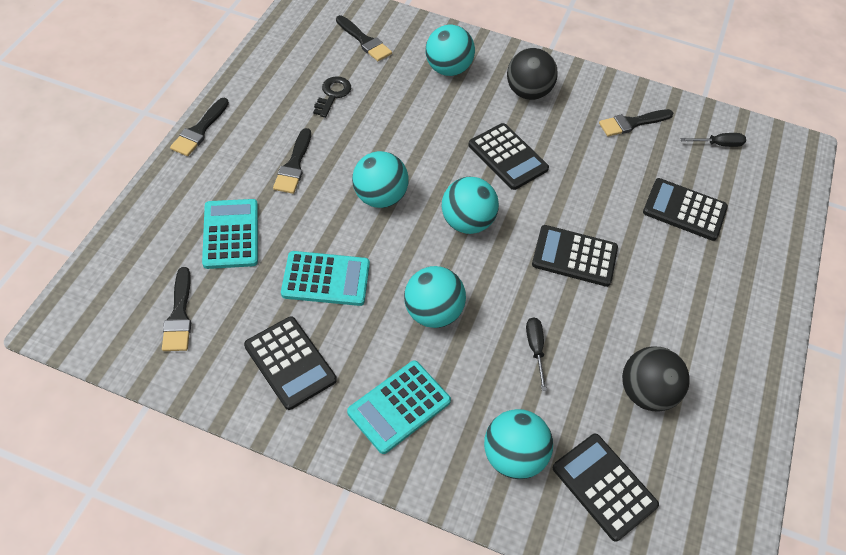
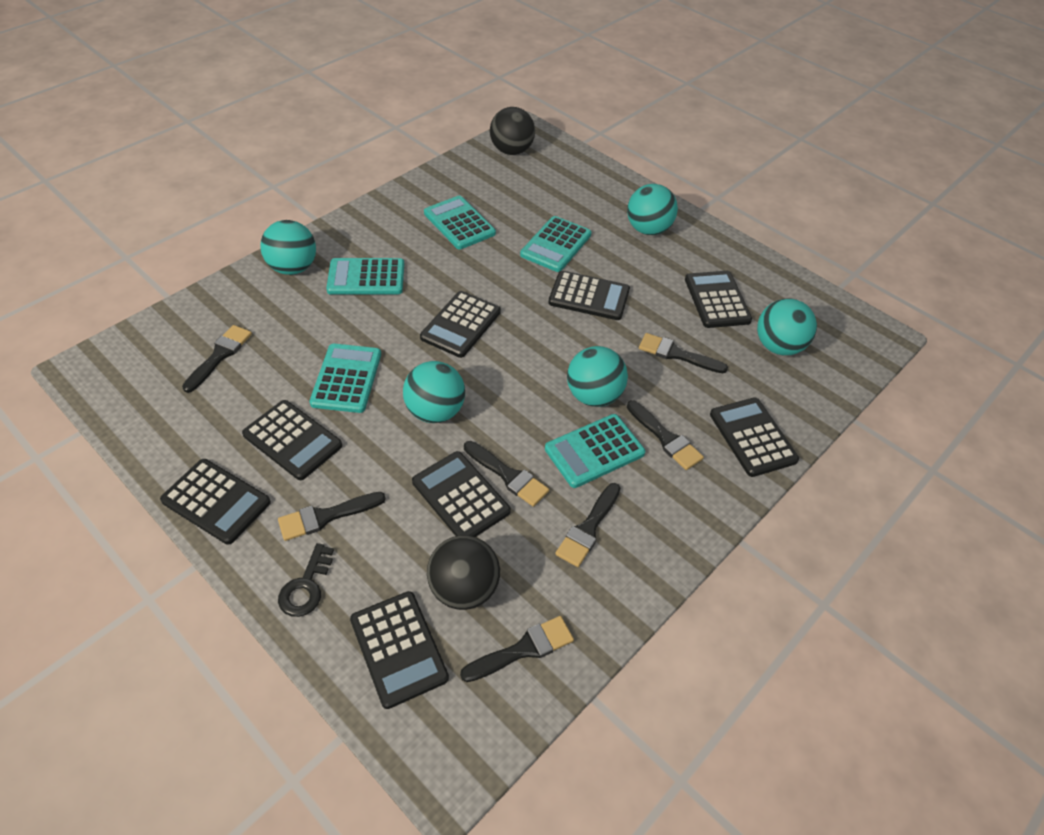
black brush: 5 -> 7
black calculator: 5 -> 8
black screwdriver: 2 -> 0
turquoise calculator: 3 -> 5

